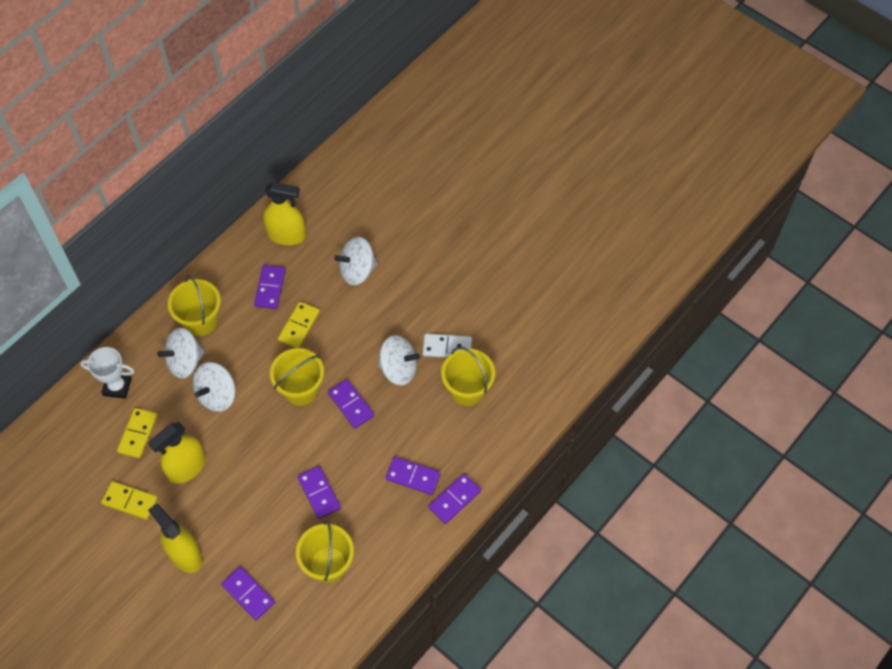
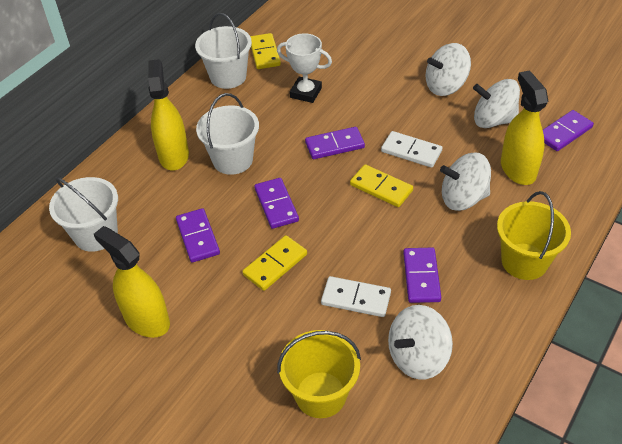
purple domino: 6 -> 5
white bucket: 0 -> 3
white domino: 1 -> 2
yellow bucket: 4 -> 2

